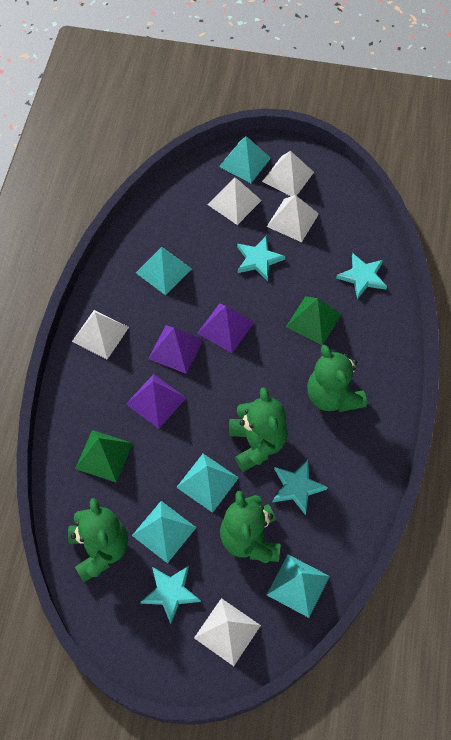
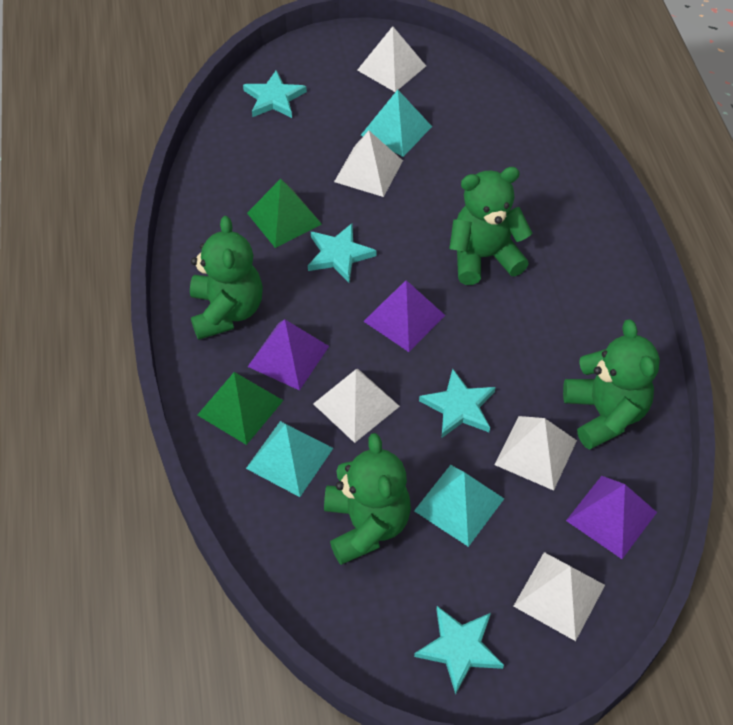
turquoise pyramid: 5 -> 3

